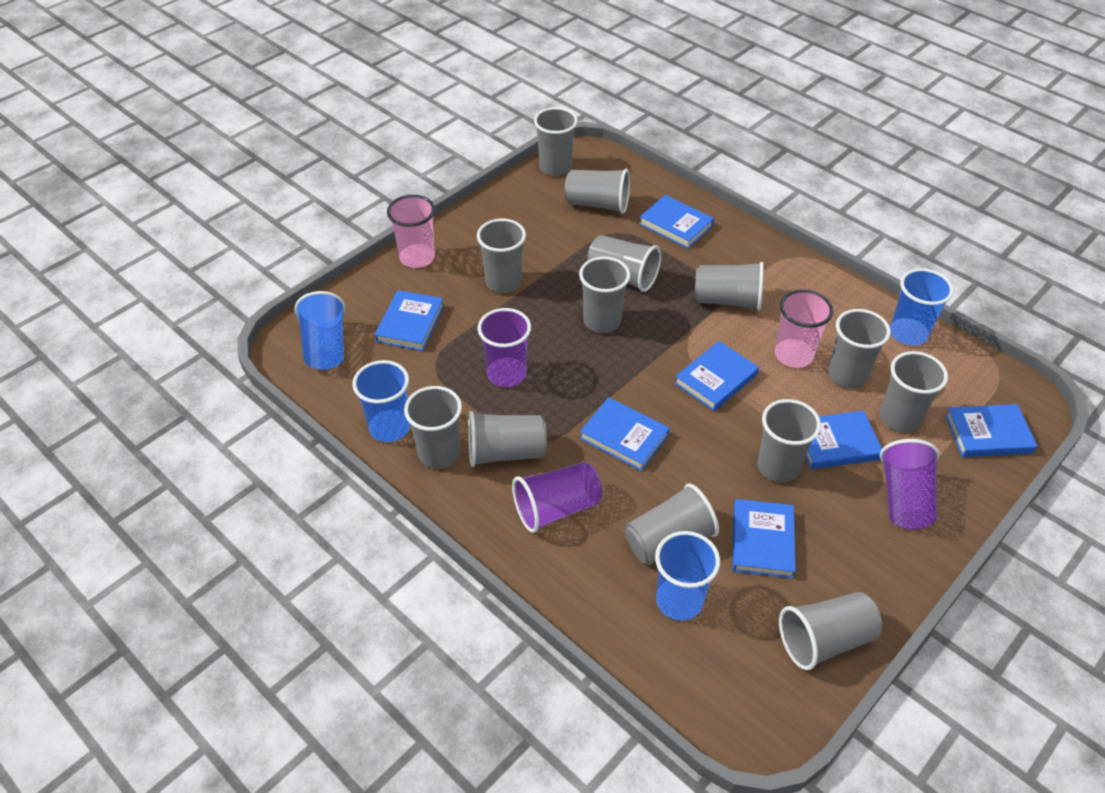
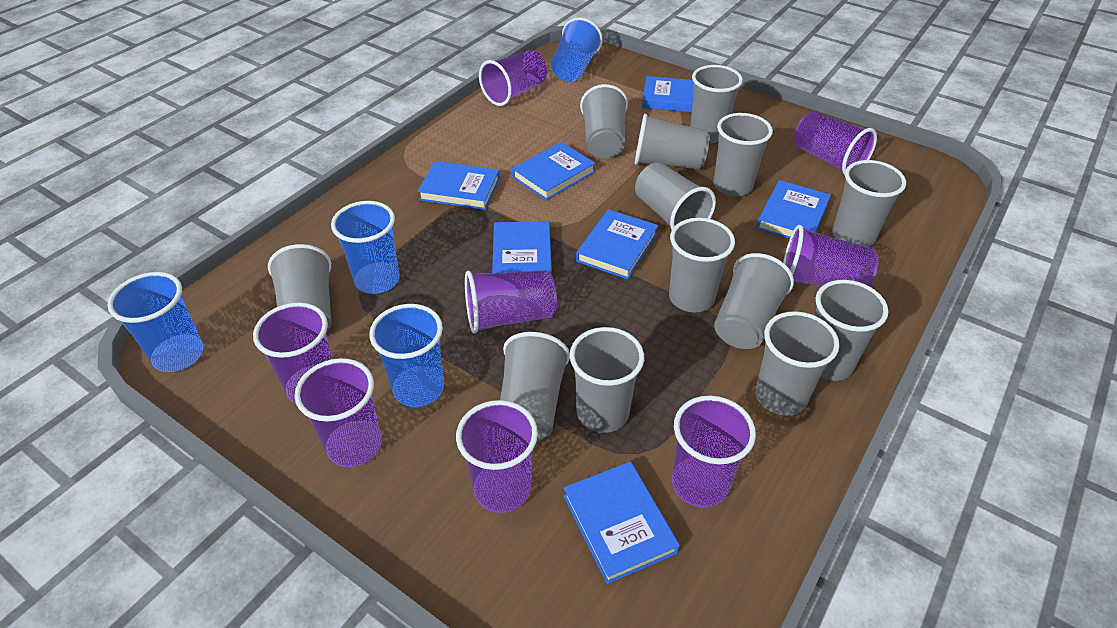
pink cup: 2 -> 0
purple cup: 3 -> 8

